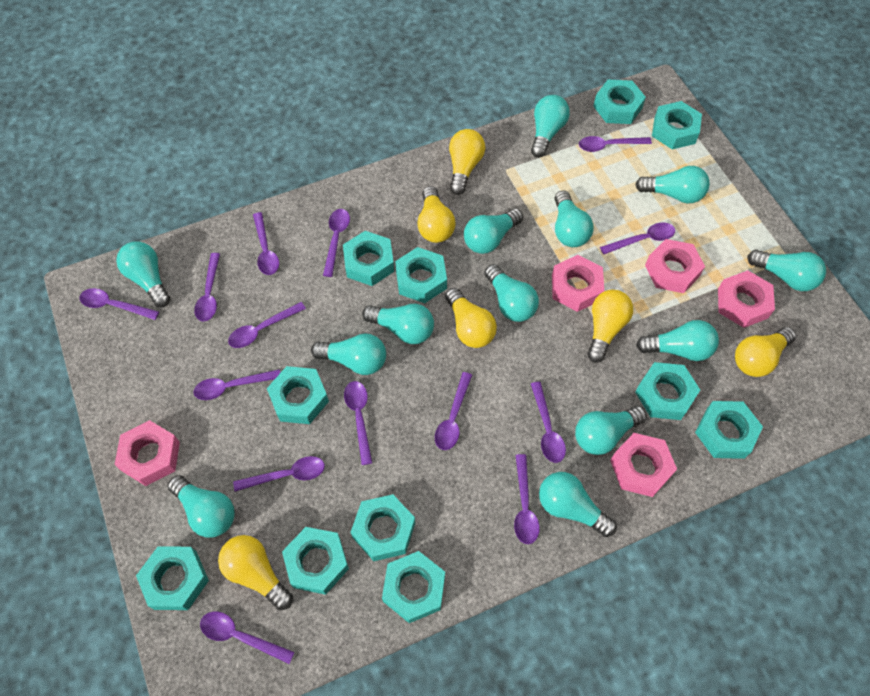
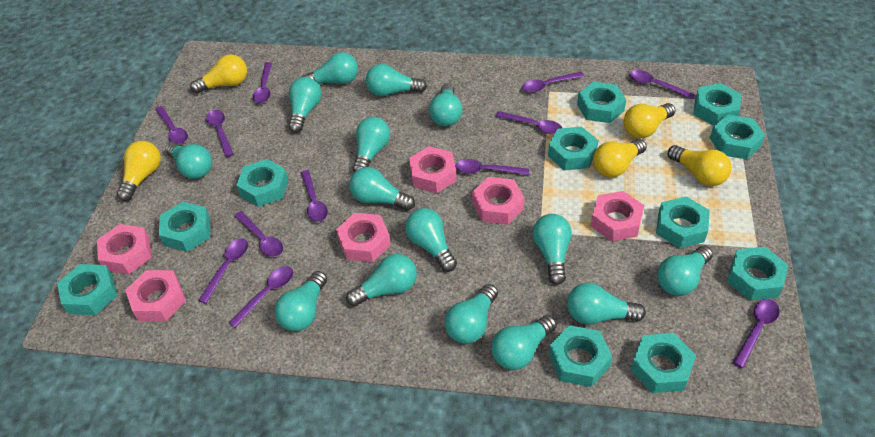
pink nut: 5 -> 6
purple spoon: 14 -> 12
turquoise light bulb: 13 -> 15
yellow light bulb: 6 -> 5

